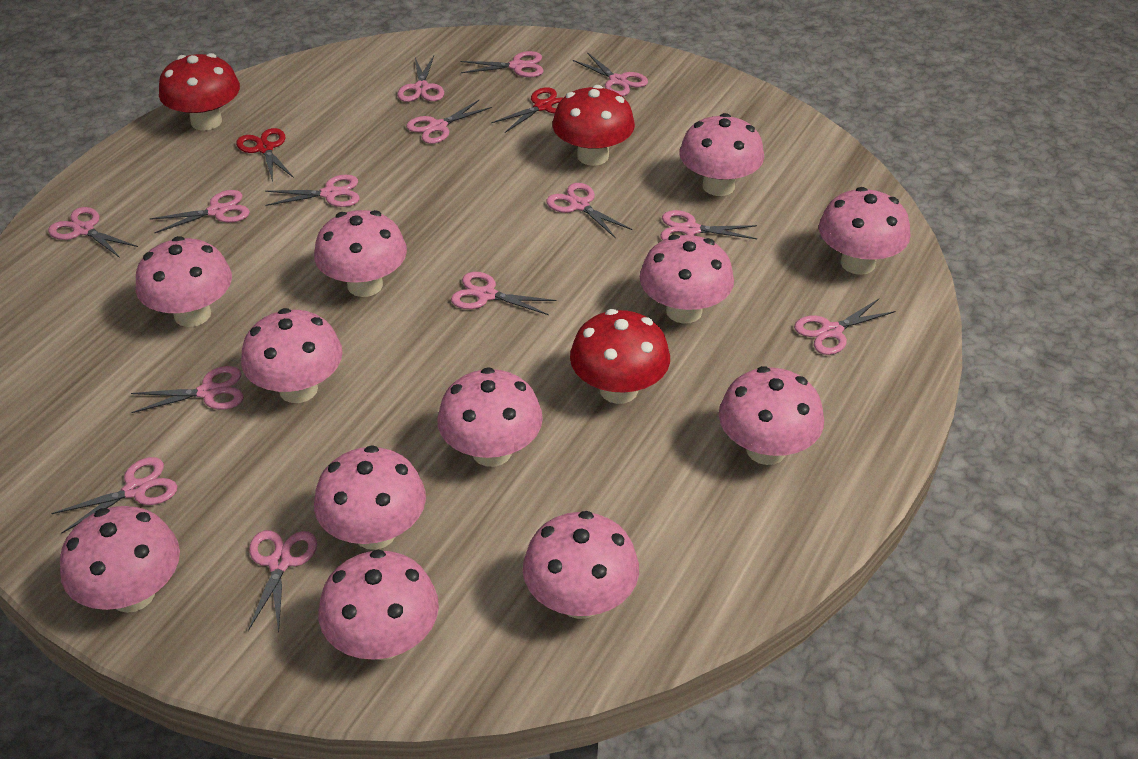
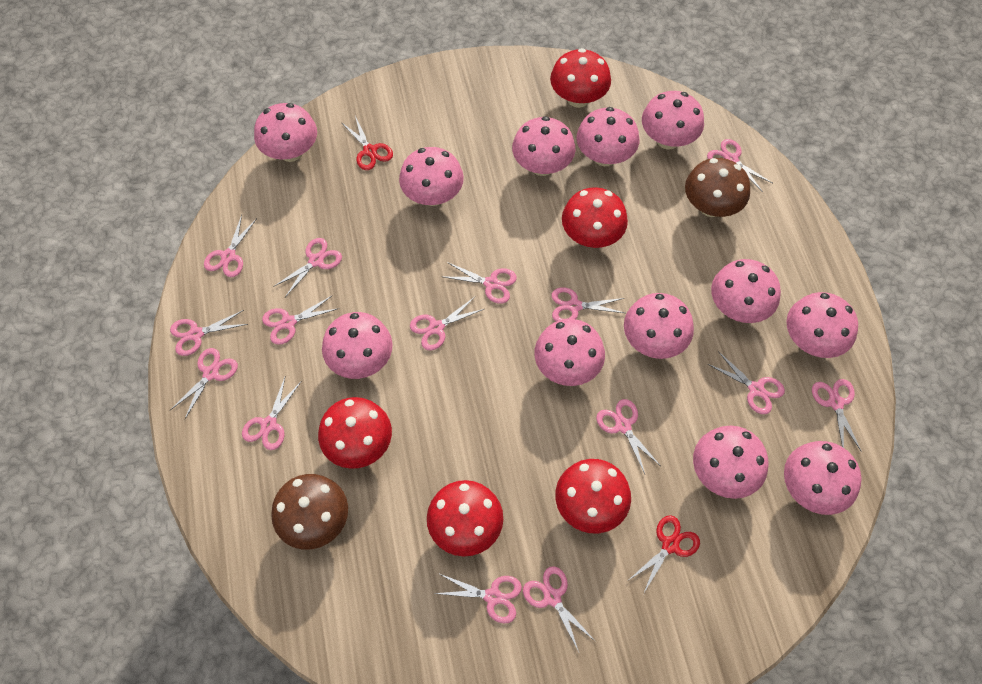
brown mushroom: 0 -> 2
pink scissors: 14 -> 15
red mushroom: 3 -> 5

